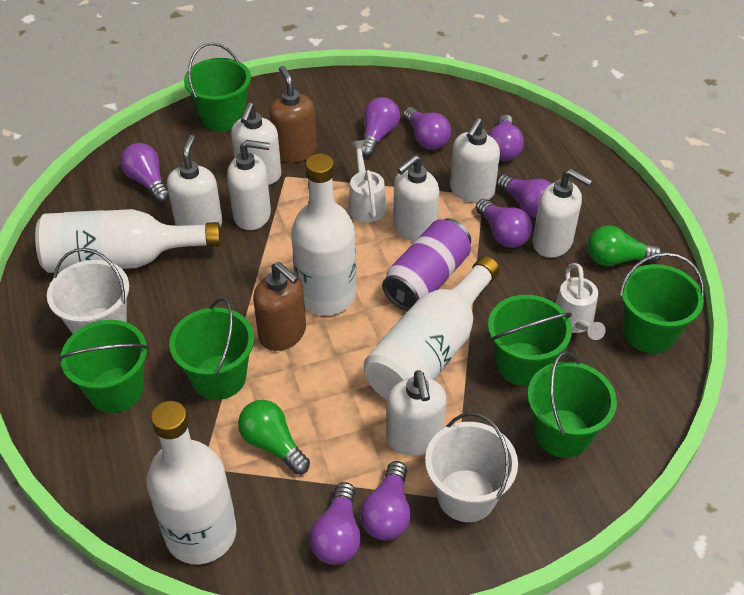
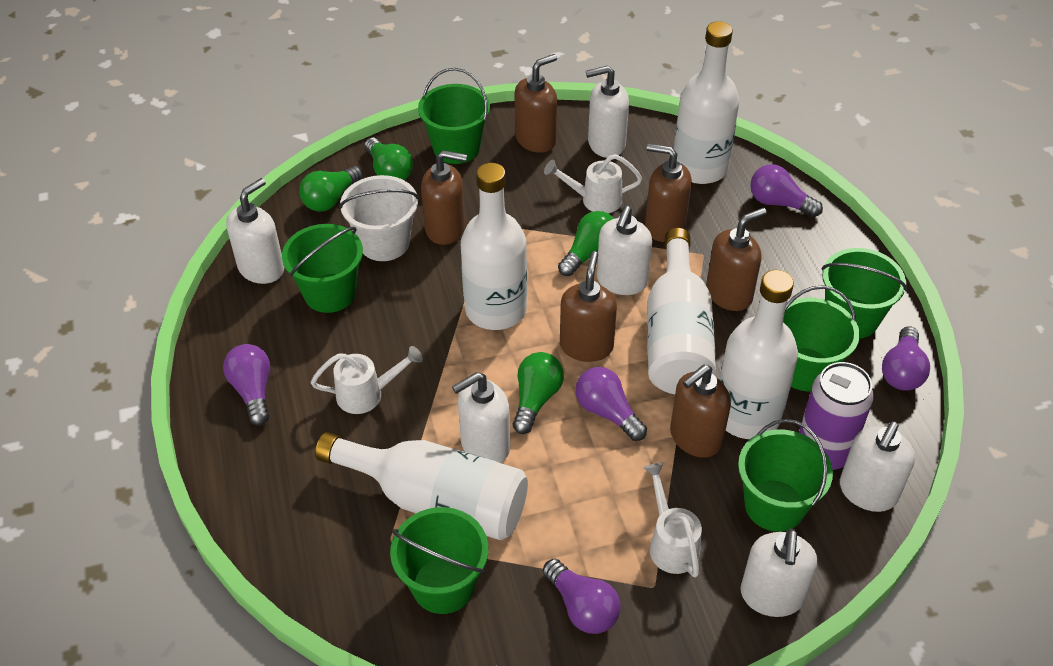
brown soap dispenser: 2 -> 6
green light bulb: 2 -> 4
purple light bulb: 8 -> 5
white bottle: 4 -> 5
white bucket: 2 -> 1
white soap dispenser: 7 -> 6
white watering can: 2 -> 3

